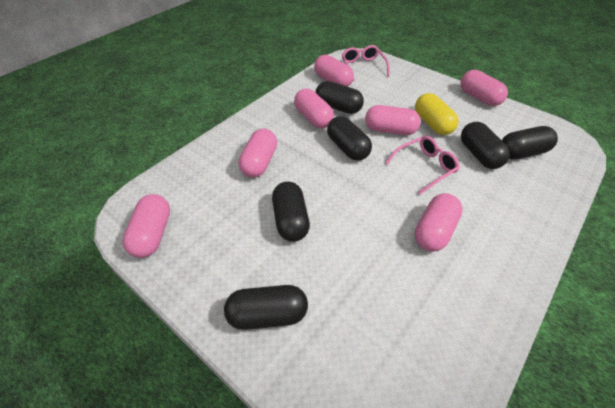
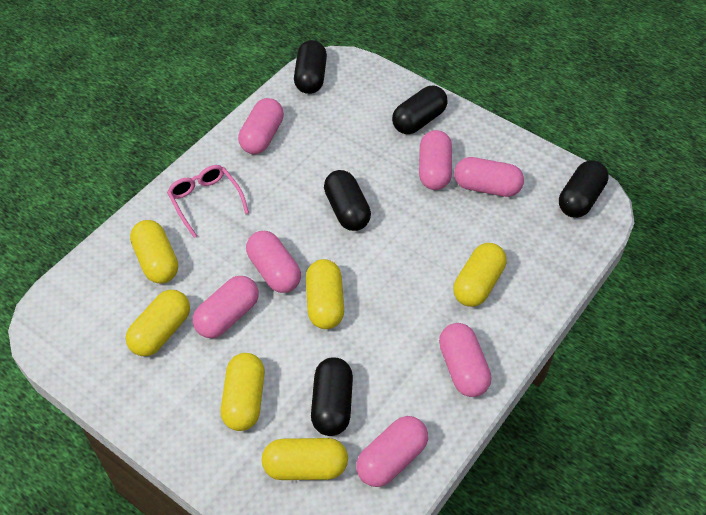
black capsule: 6 -> 5
pink glasses: 2 -> 1
yellow capsule: 1 -> 6

